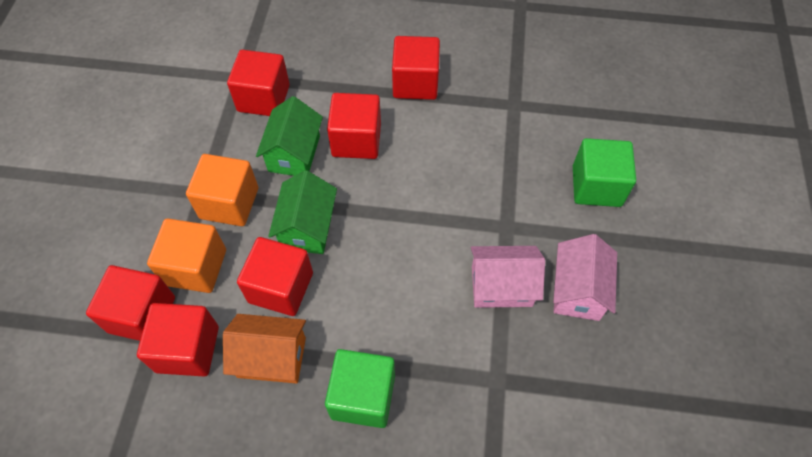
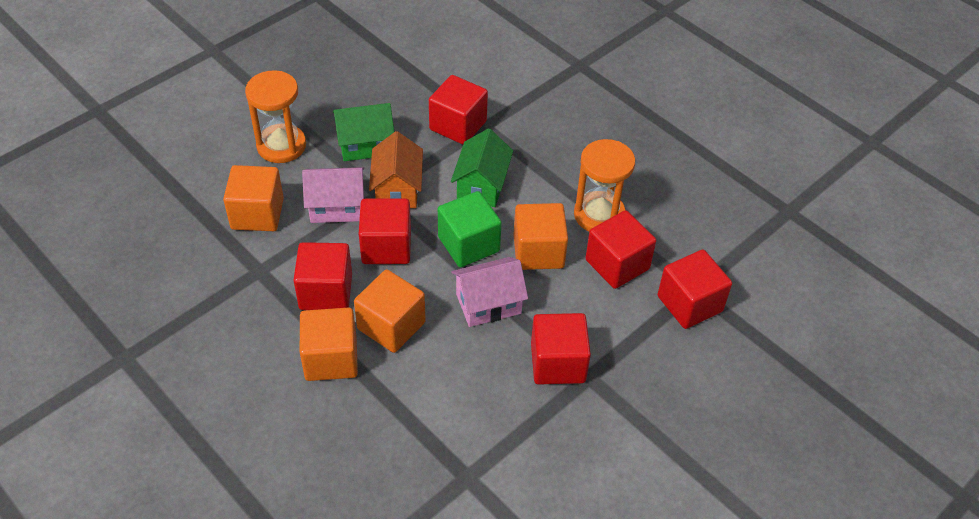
green cube: 2 -> 1
orange cube: 2 -> 4
orange hourglass: 0 -> 2

